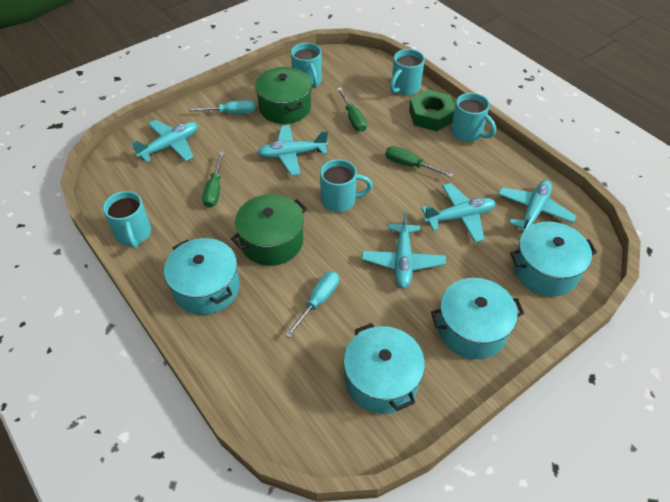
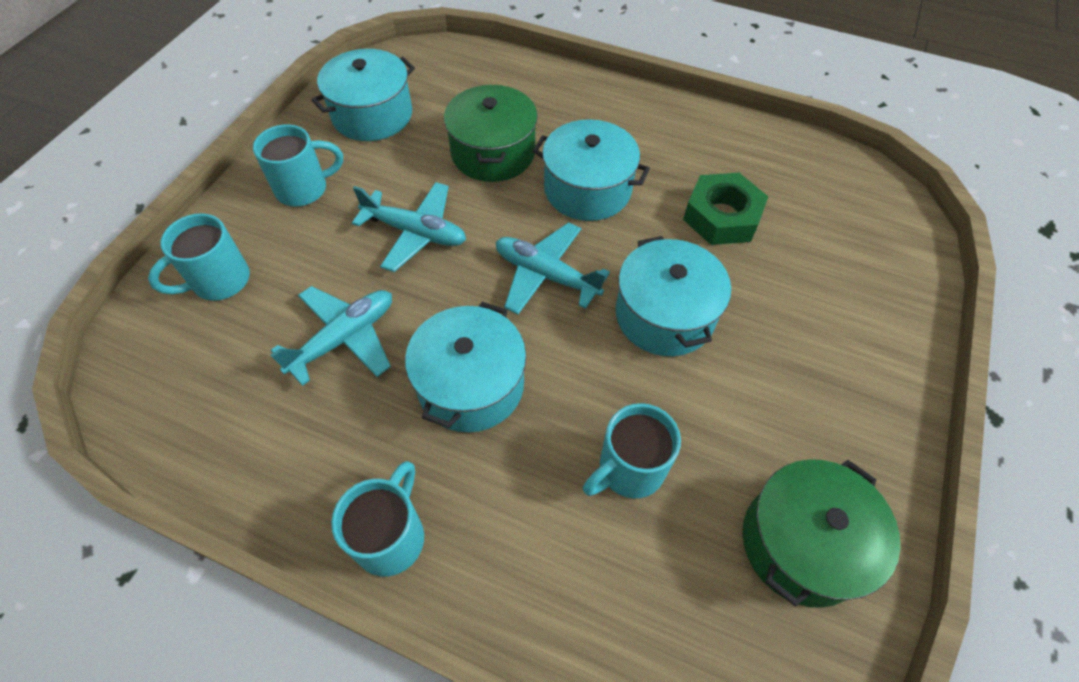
green screwdriver: 3 -> 0
turquoise mug: 5 -> 4
turquoise plane: 5 -> 3
turquoise screwdriver: 2 -> 0

